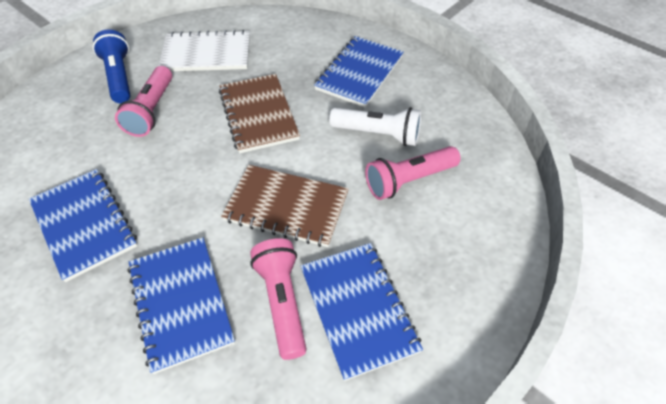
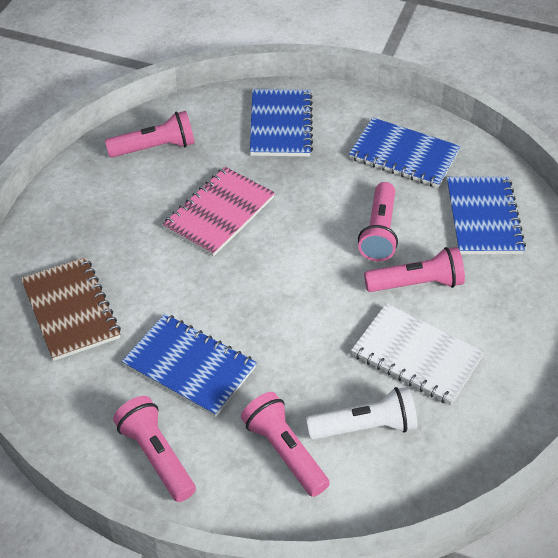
blue flashlight: 1 -> 0
brown notebook: 2 -> 1
pink flashlight: 3 -> 5
pink notebook: 0 -> 1

